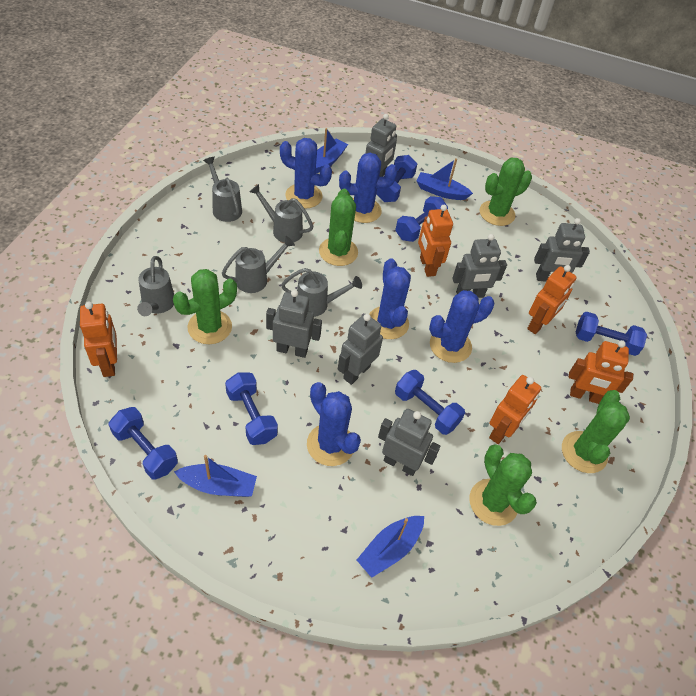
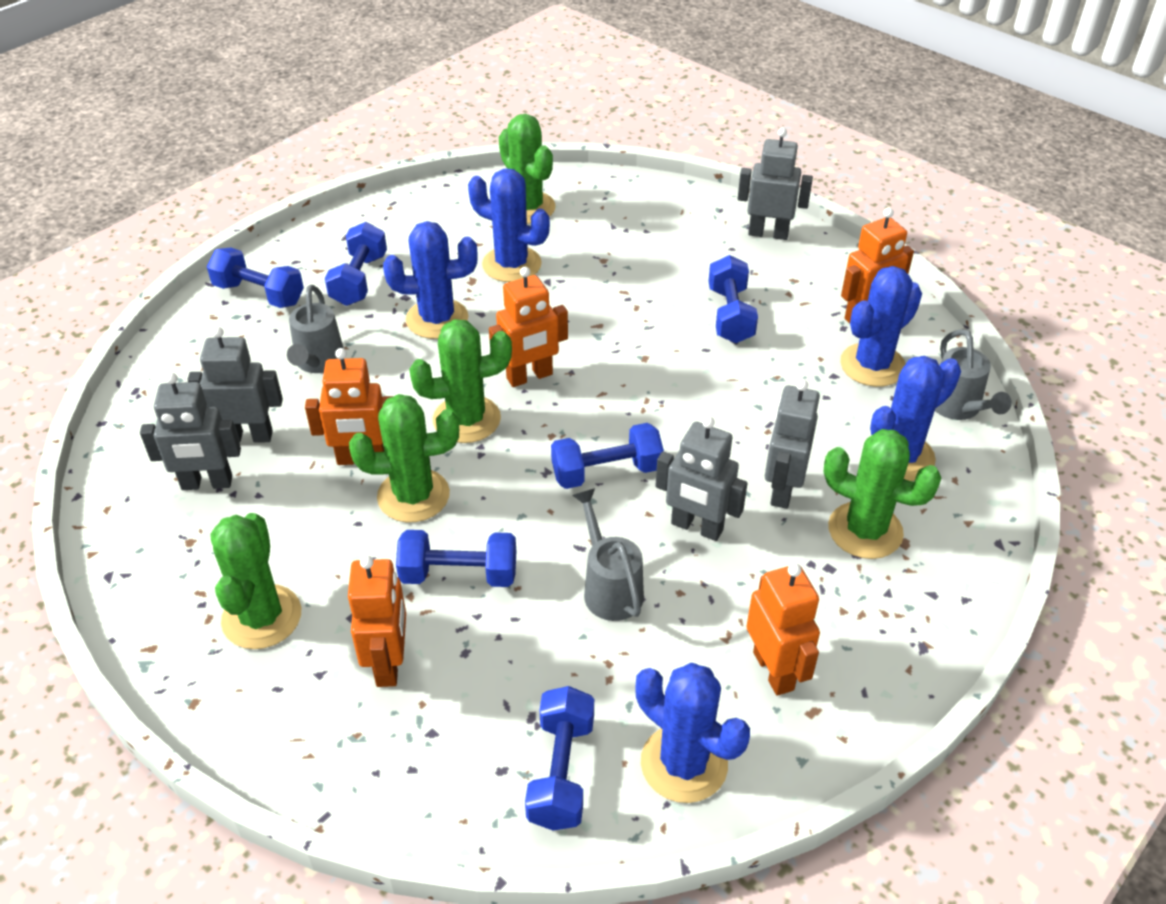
blue boat: 4 -> 0
grey robot: 6 -> 5
grey watering can: 5 -> 3

